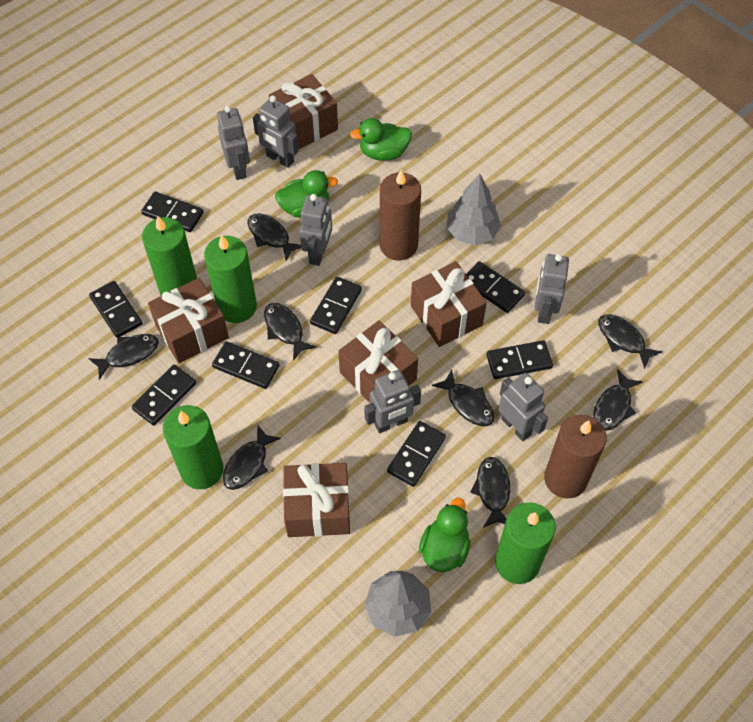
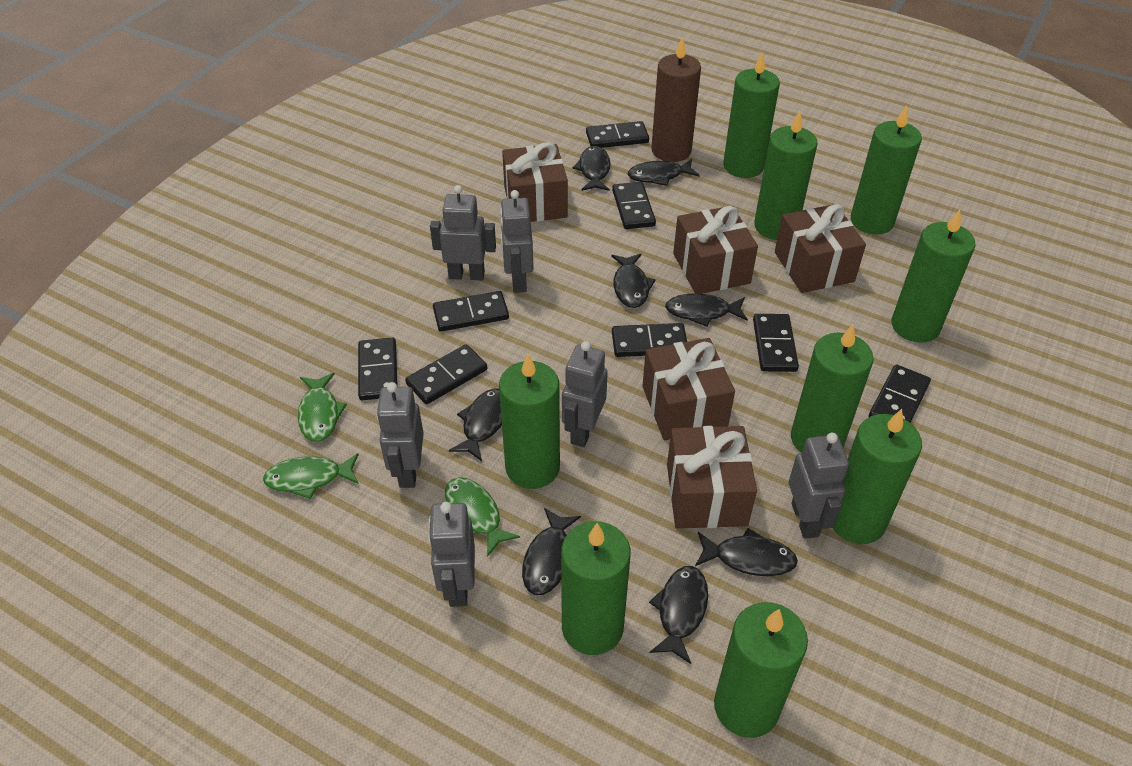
brown candle: 2 -> 1
green candle: 4 -> 9
green duck: 3 -> 0
green fish: 0 -> 3
grey tree: 2 -> 0

